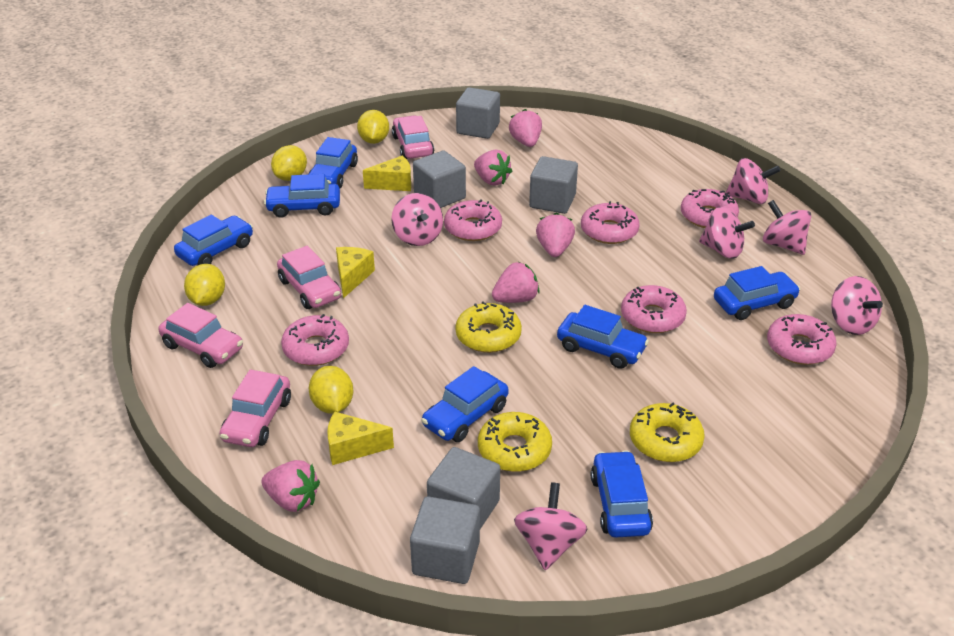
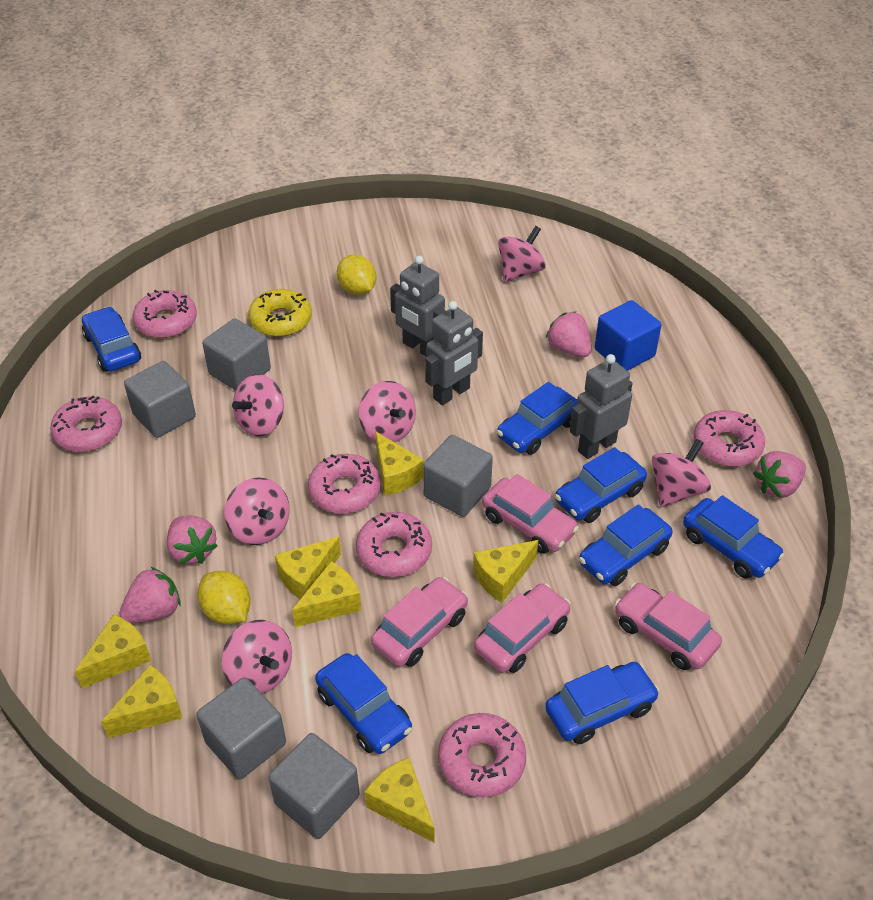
blue cube: 0 -> 1
grey robot: 0 -> 3
pink strawberry: 5 -> 4
yellow cheese: 3 -> 7
yellow donut: 3 -> 1
yellow lemon: 4 -> 2

